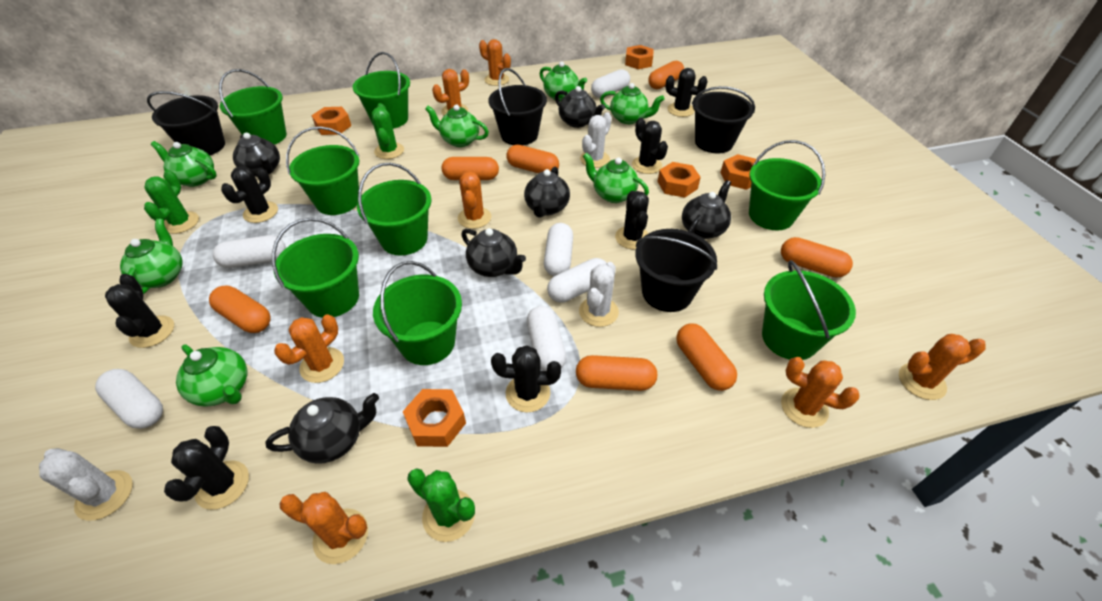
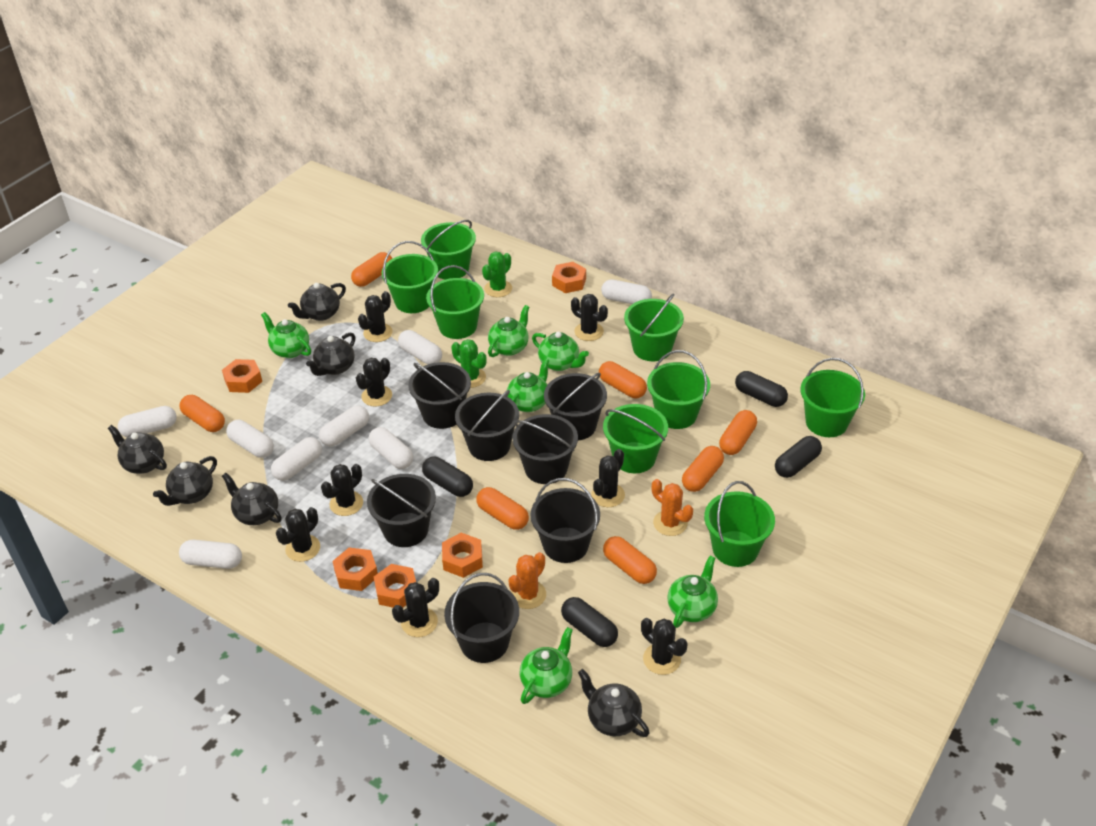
black bucket: 4 -> 7
black cactus: 7 -> 8
black capsule: 0 -> 4
green cactus: 3 -> 2
green teapot: 7 -> 6
orange cactus: 7 -> 2
white cactus: 3 -> 0
white capsule: 6 -> 8

